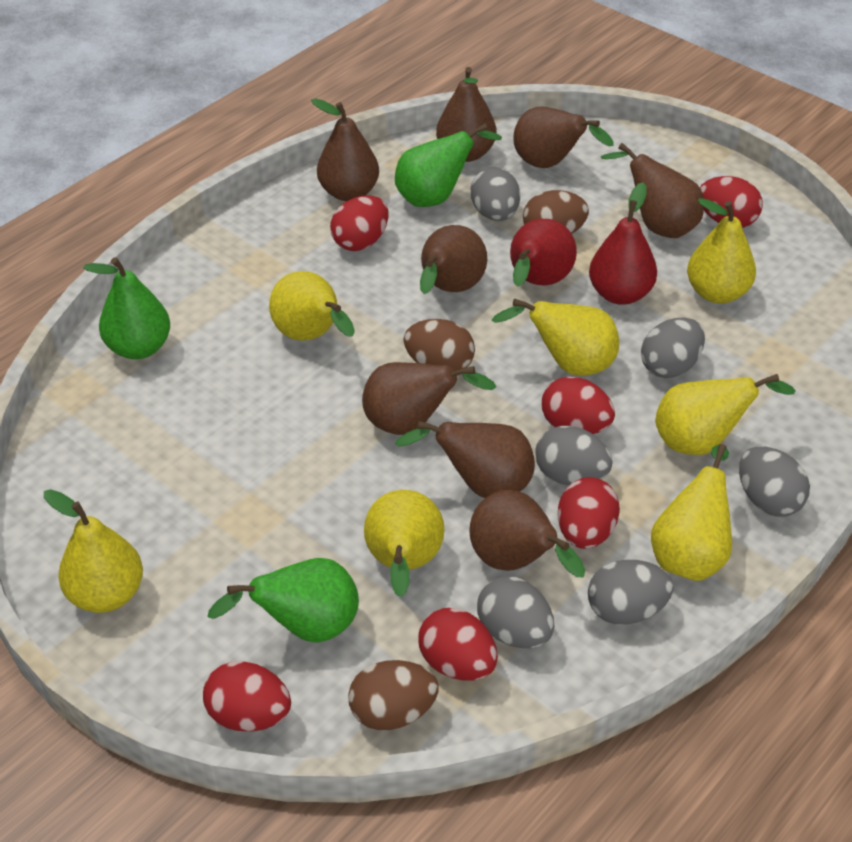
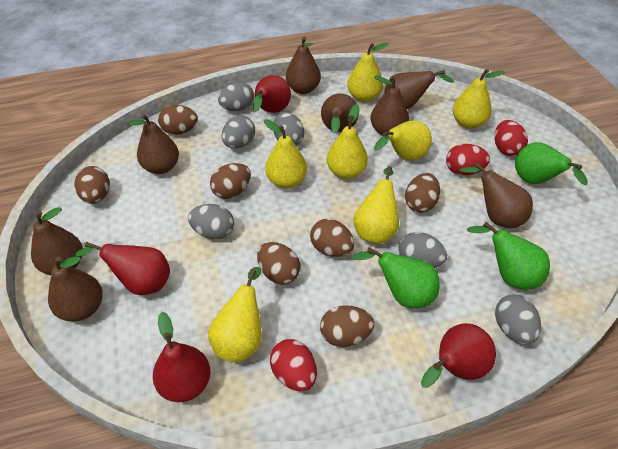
brown egg: 3 -> 7
red egg: 6 -> 3
red pear: 2 -> 4

